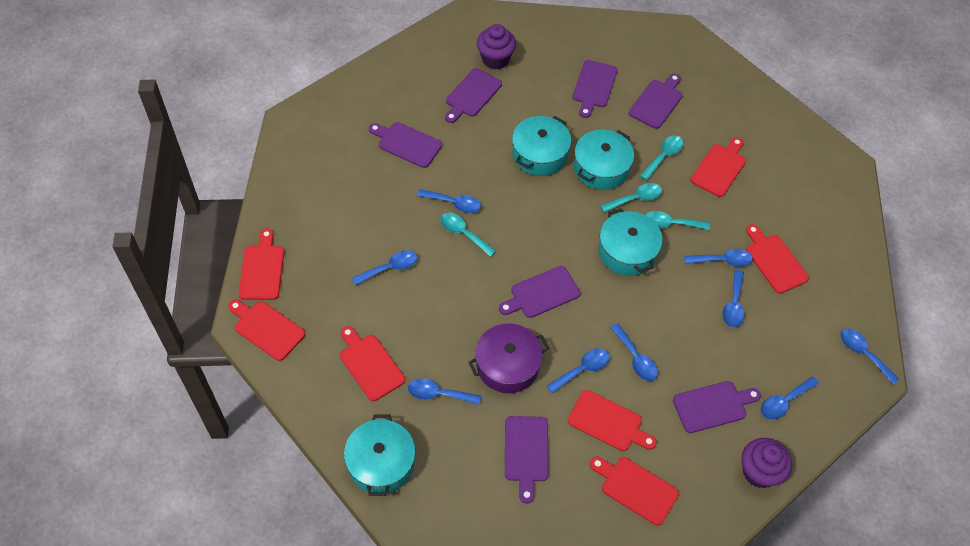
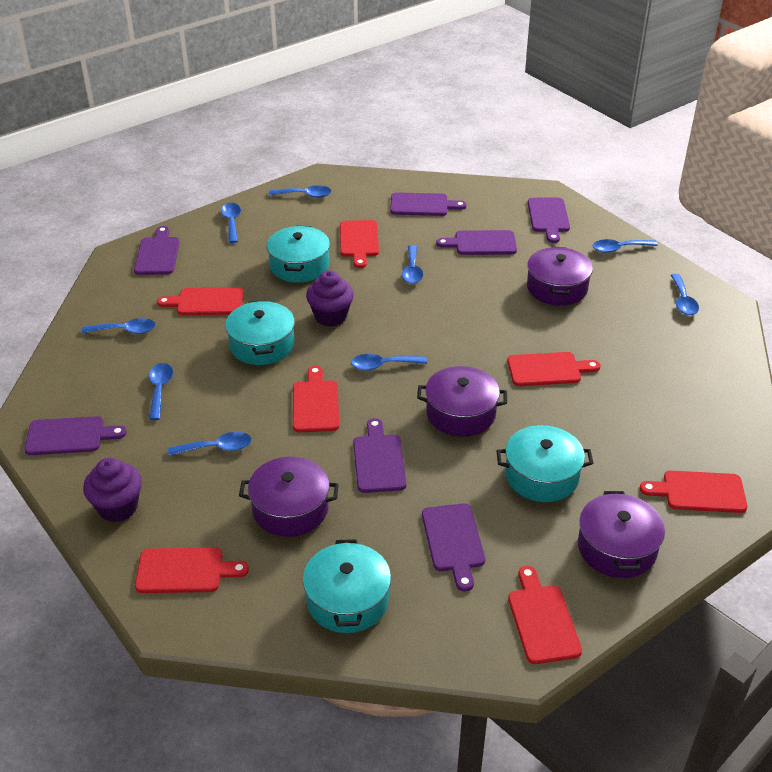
purple pot: 1 -> 4
turquoise spoon: 4 -> 0

